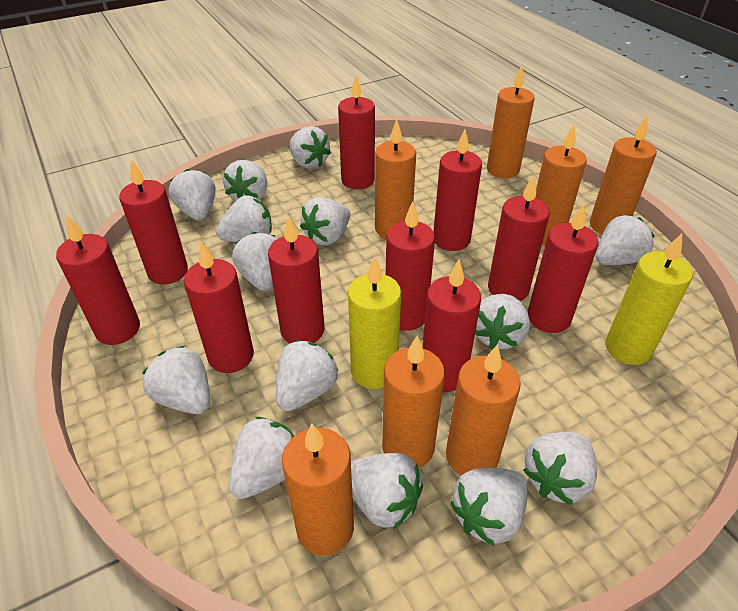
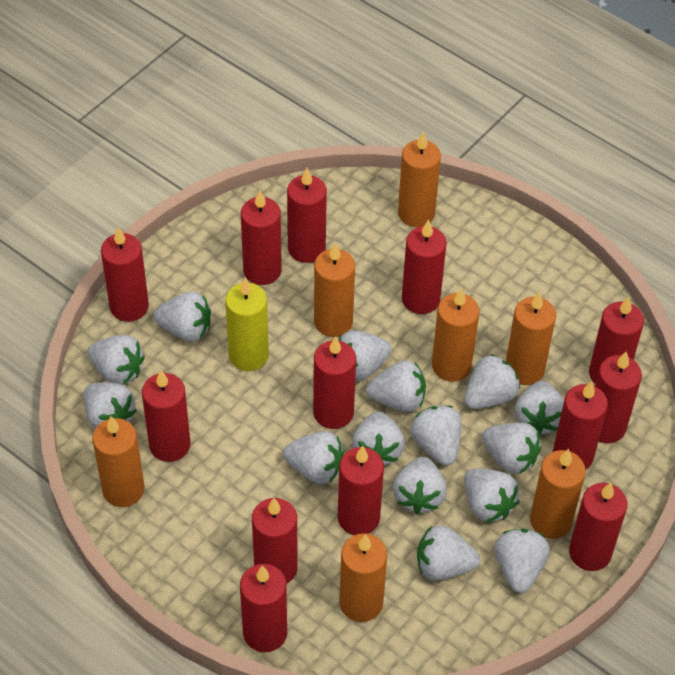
red candle: 10 -> 13
white strawberry: 14 -> 15
yellow candle: 2 -> 1

